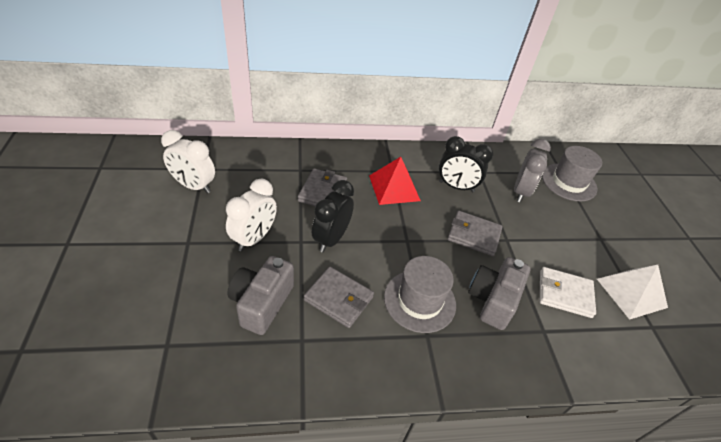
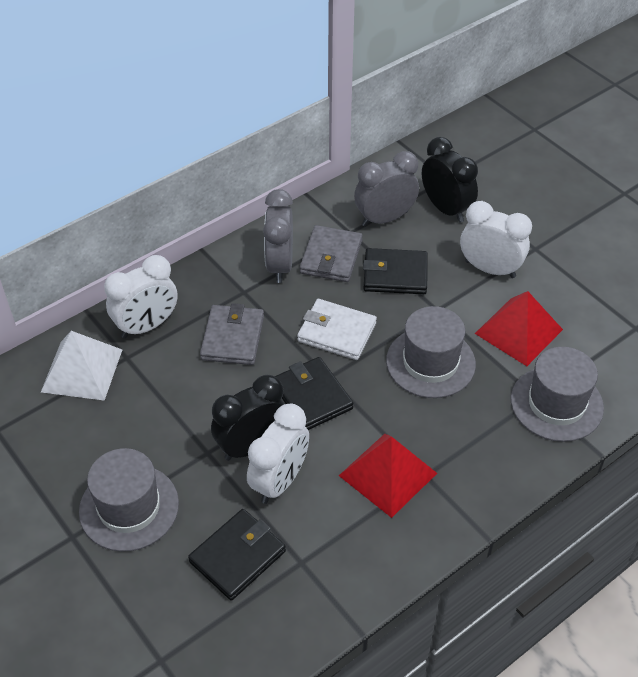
black wallet: 0 -> 3
grey camera: 2 -> 0
grey clock: 1 -> 2
grey hat: 2 -> 3
grey wallet: 3 -> 2
red pyramid: 1 -> 2
white clock: 2 -> 3

